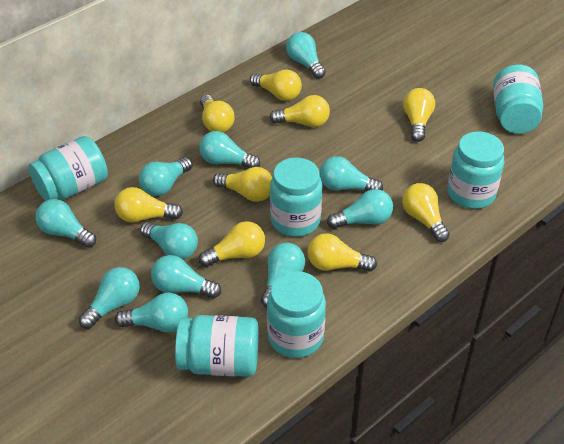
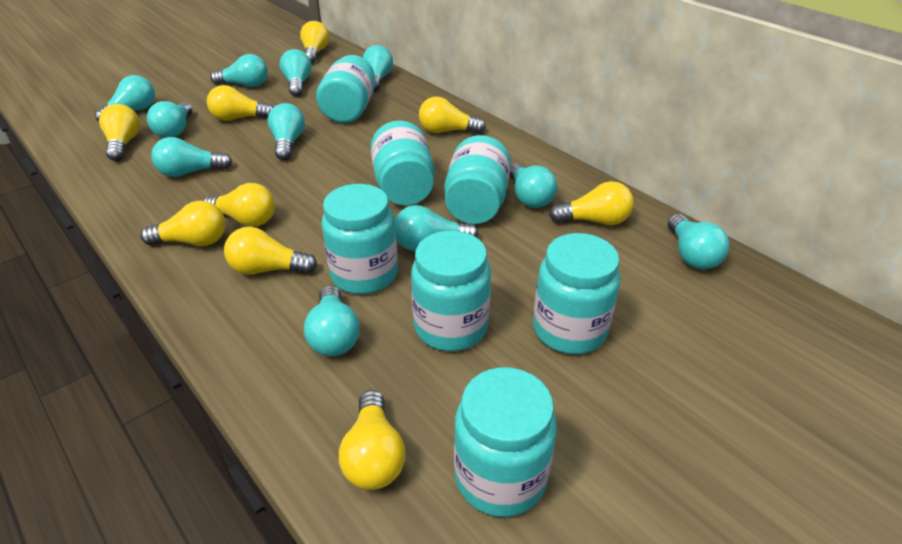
turquoise jar: 6 -> 7

